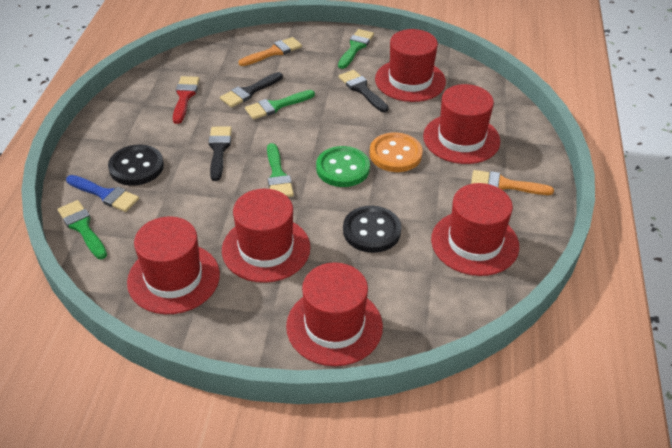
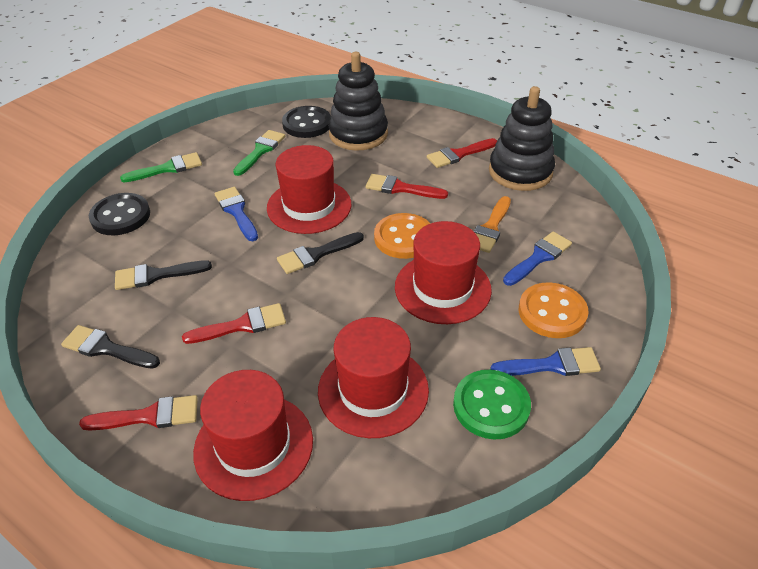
black stacking toy: 0 -> 2
blue brush: 1 -> 3
green brush: 4 -> 2
orange brush: 2 -> 1
orange button: 1 -> 2
red brush: 1 -> 4
red hat: 6 -> 4

